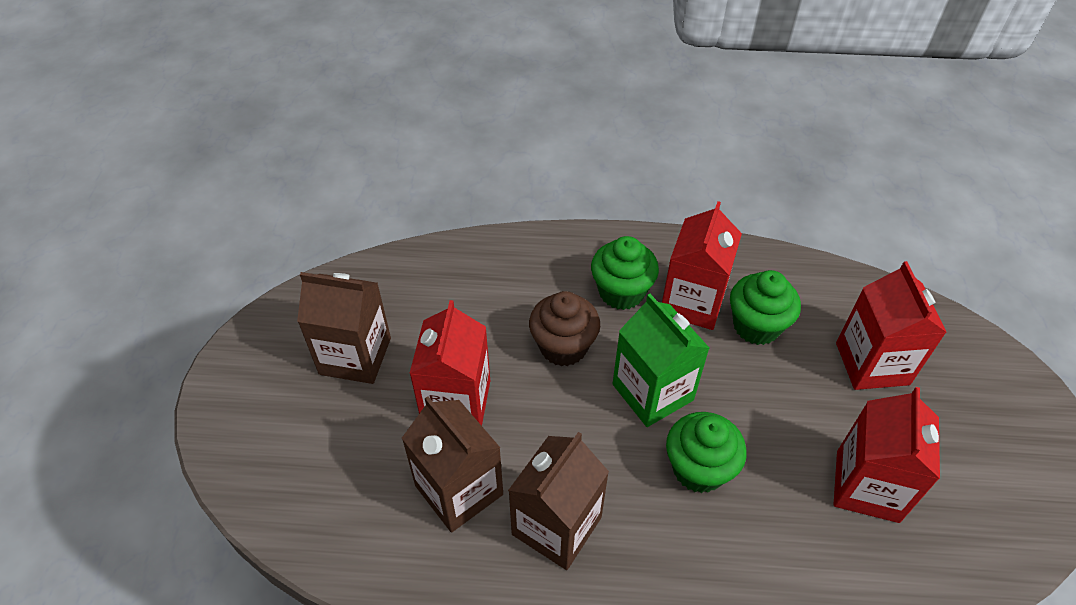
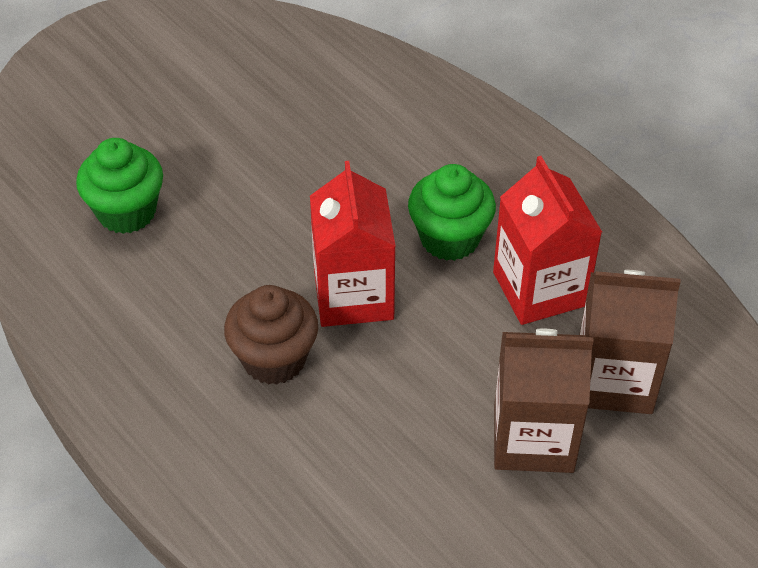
brown carton: 3 -> 2
green carton: 1 -> 0
green cupcake: 3 -> 2
red carton: 4 -> 2

